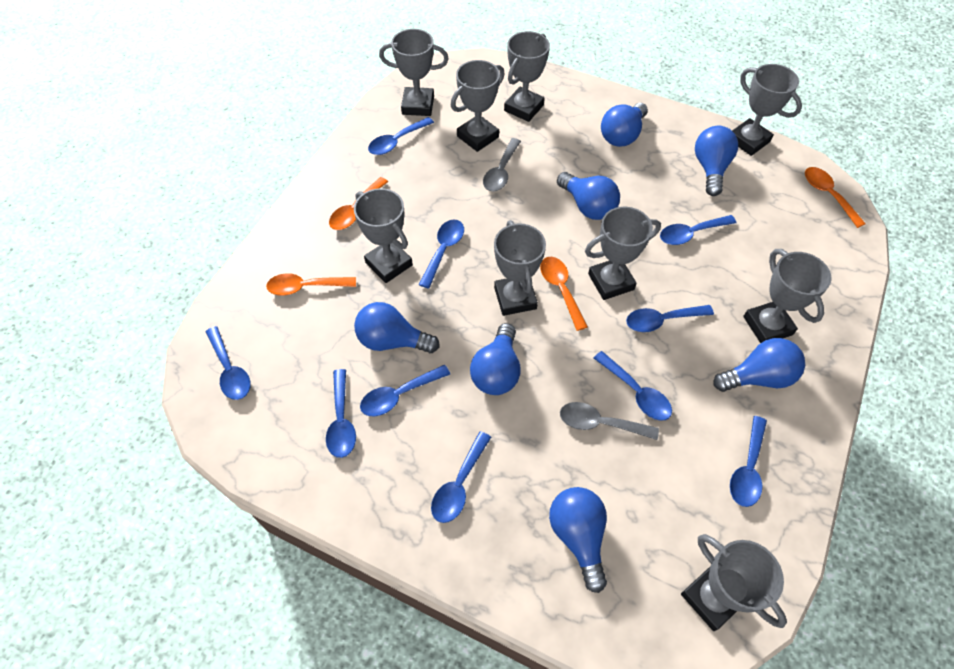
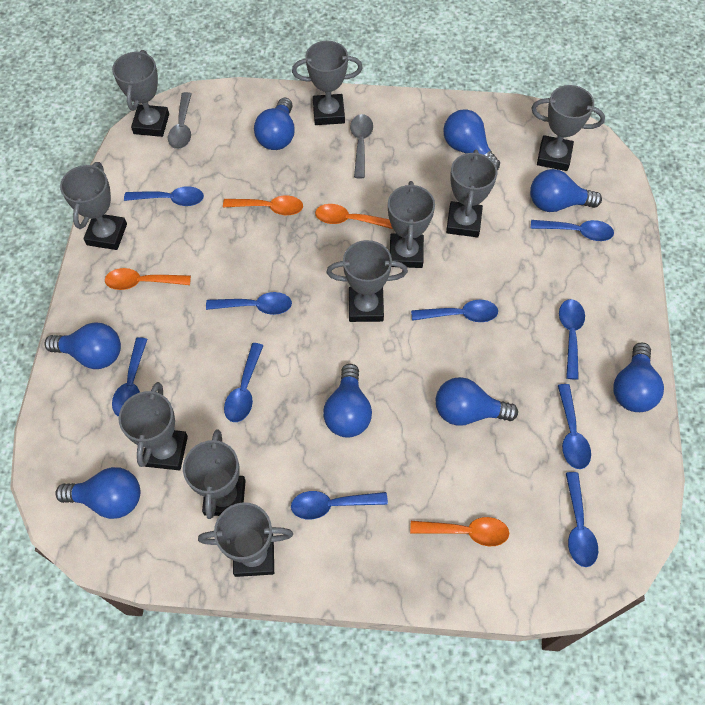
blue light bulb: 7 -> 8
grey trophy: 9 -> 10

